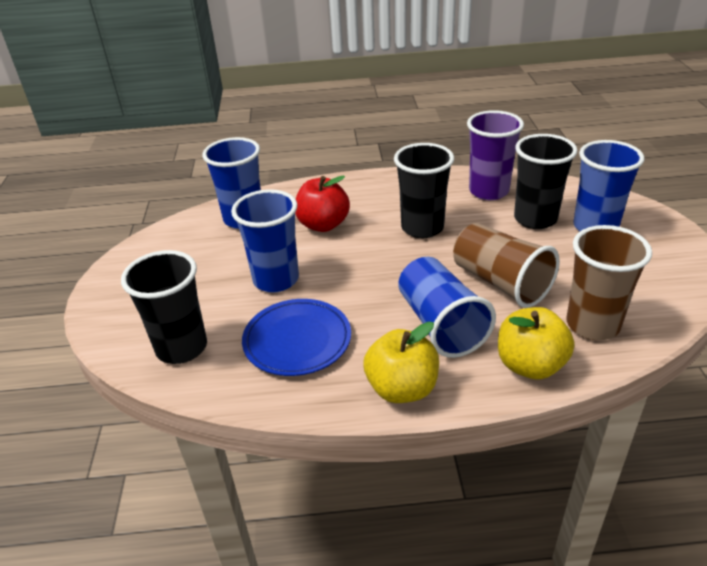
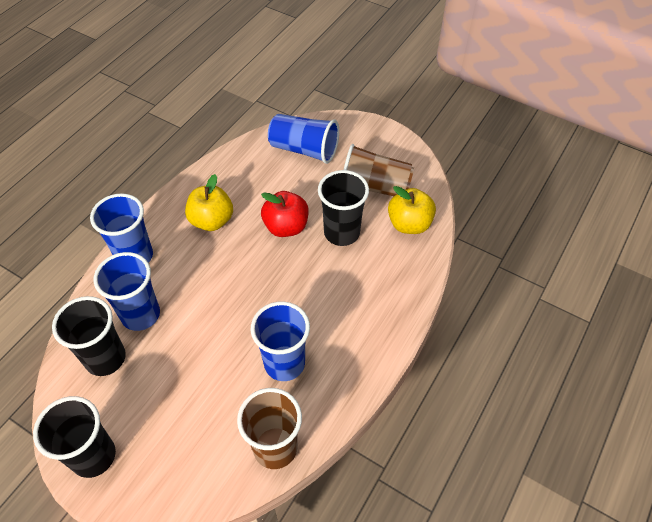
blue plate: 1 -> 0
purple cup: 1 -> 0

